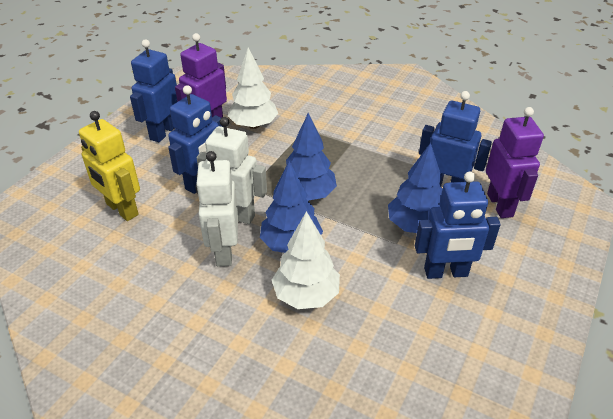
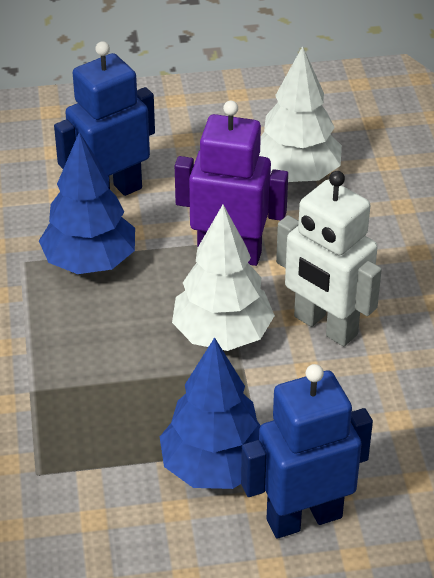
blue robot: 4 -> 2
blue tree: 3 -> 2
purple robot: 2 -> 1
white robot: 2 -> 1
yellow robot: 1 -> 0

